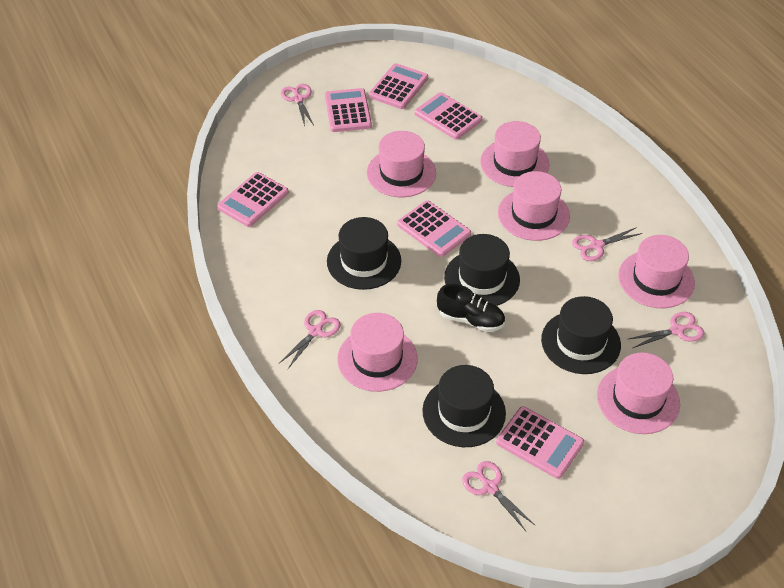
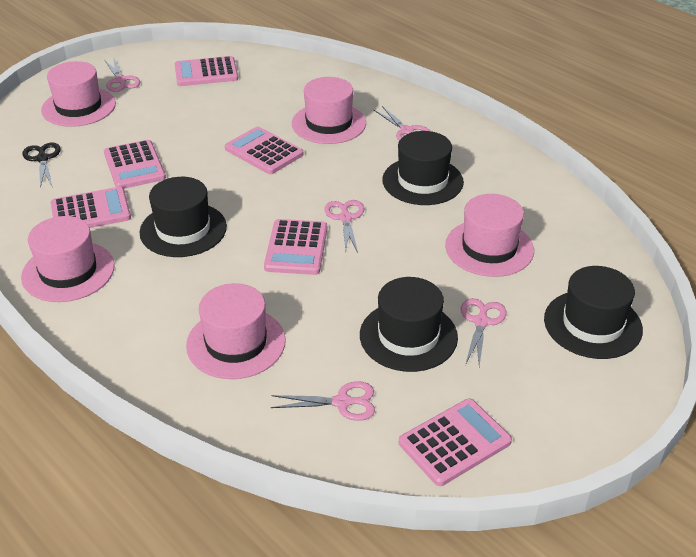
black scissors: 0 -> 1
black shoe: 1 -> 0
pink hat: 6 -> 5

